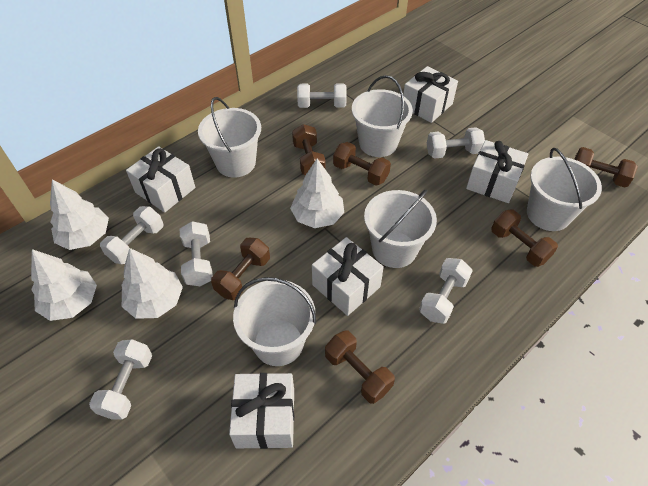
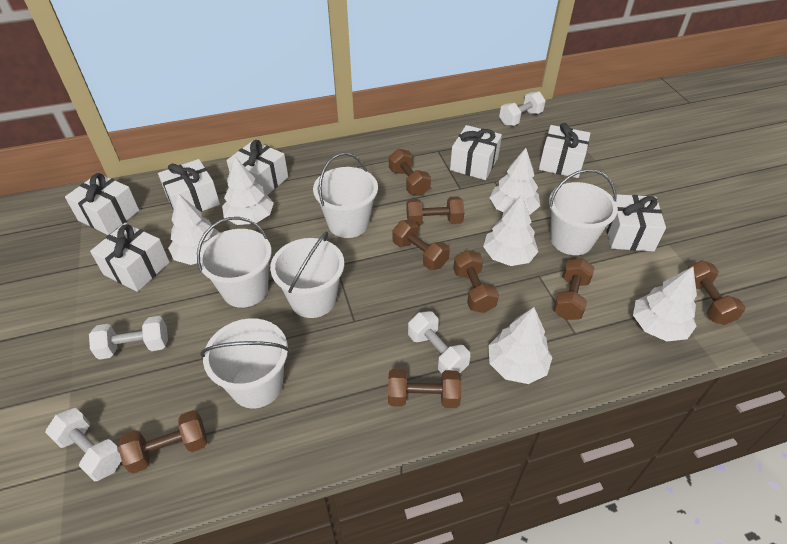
brown dumbbell: 6 -> 8
white dumbbell: 6 -> 4
white gift: 5 -> 7
white tree: 4 -> 6

